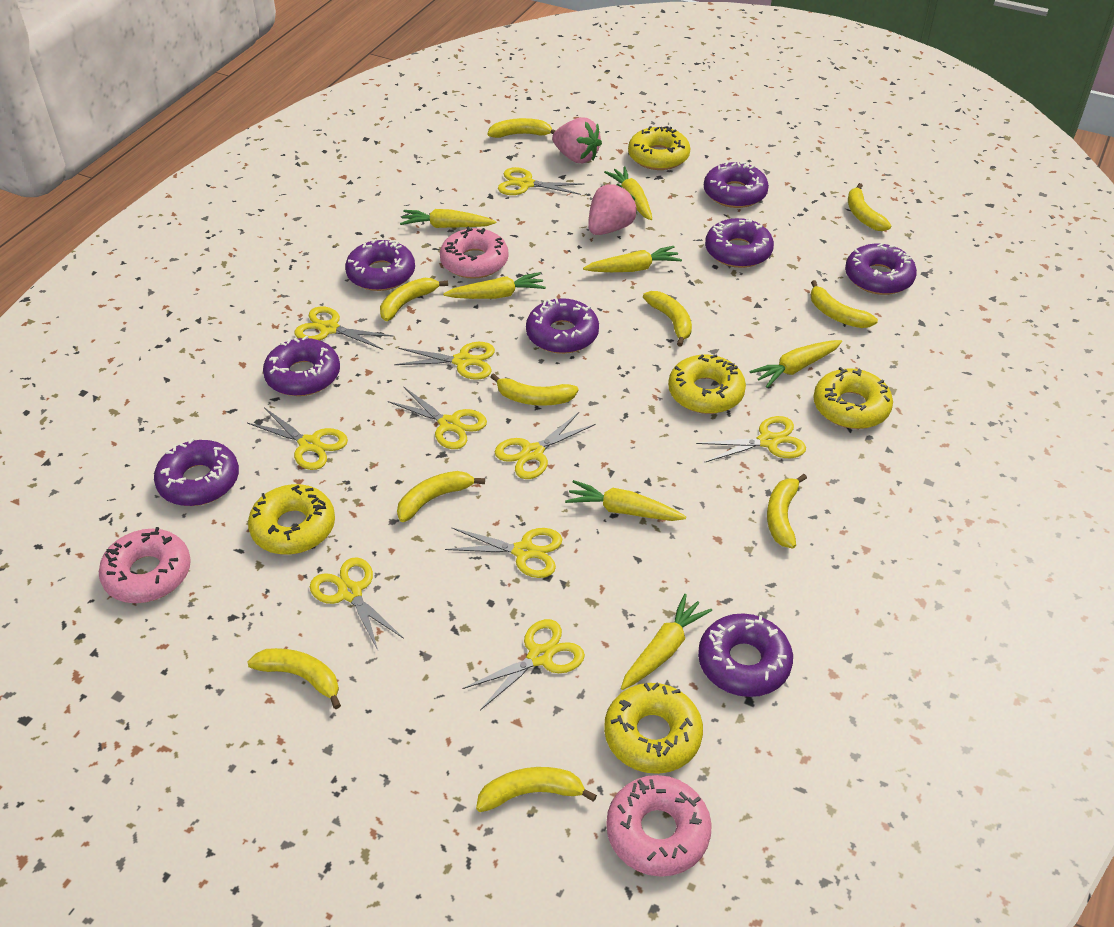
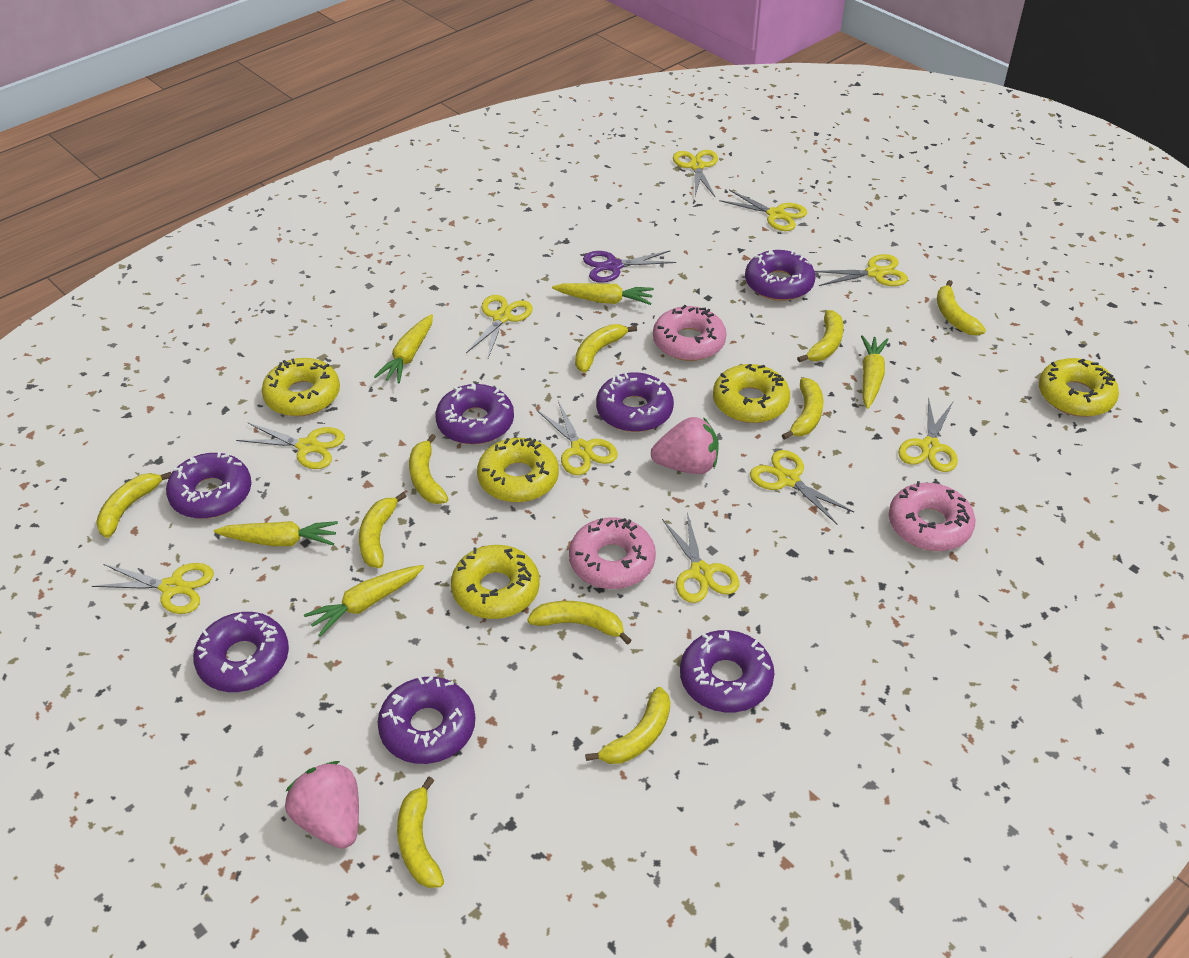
purple donut: 8 -> 7
purple scissors: 0 -> 1
yellow carrot: 7 -> 5

